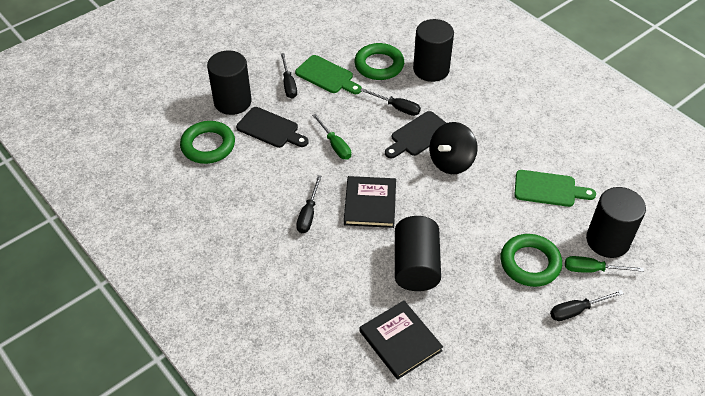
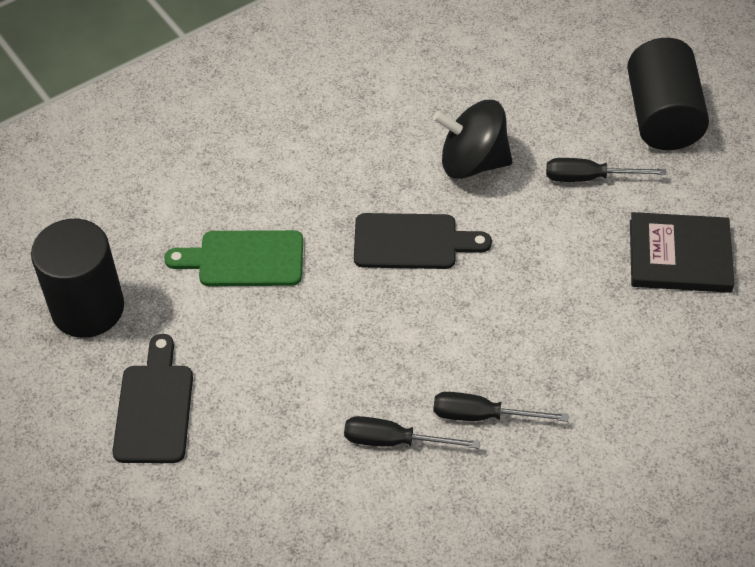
black book: 2 -> 1
black cylinder: 4 -> 2
black screwdriver: 4 -> 3
green cutting board: 2 -> 1
green ring: 3 -> 0
green screwdriver: 2 -> 0

